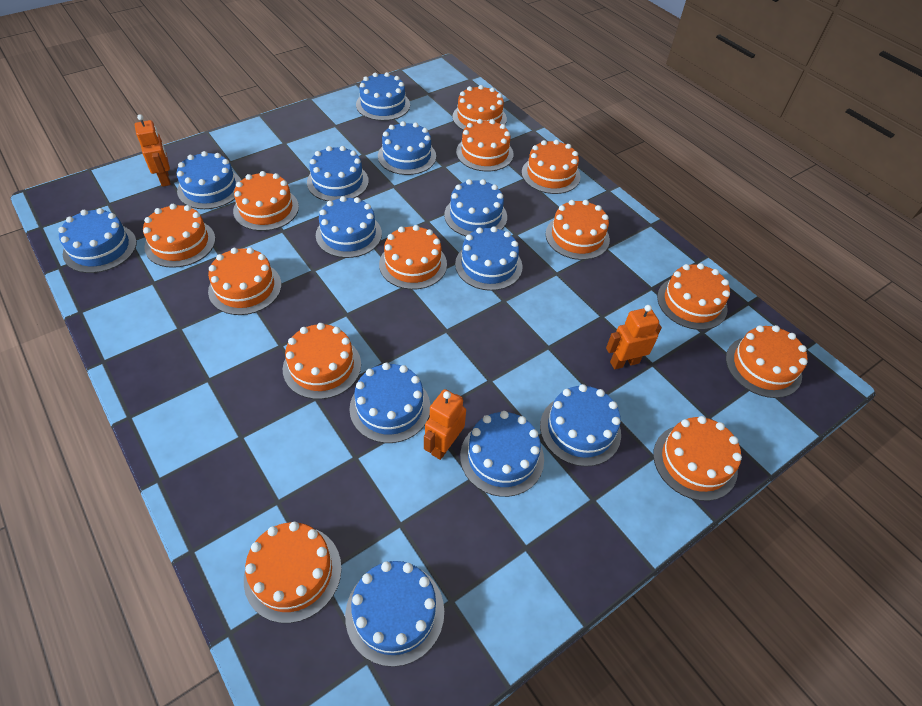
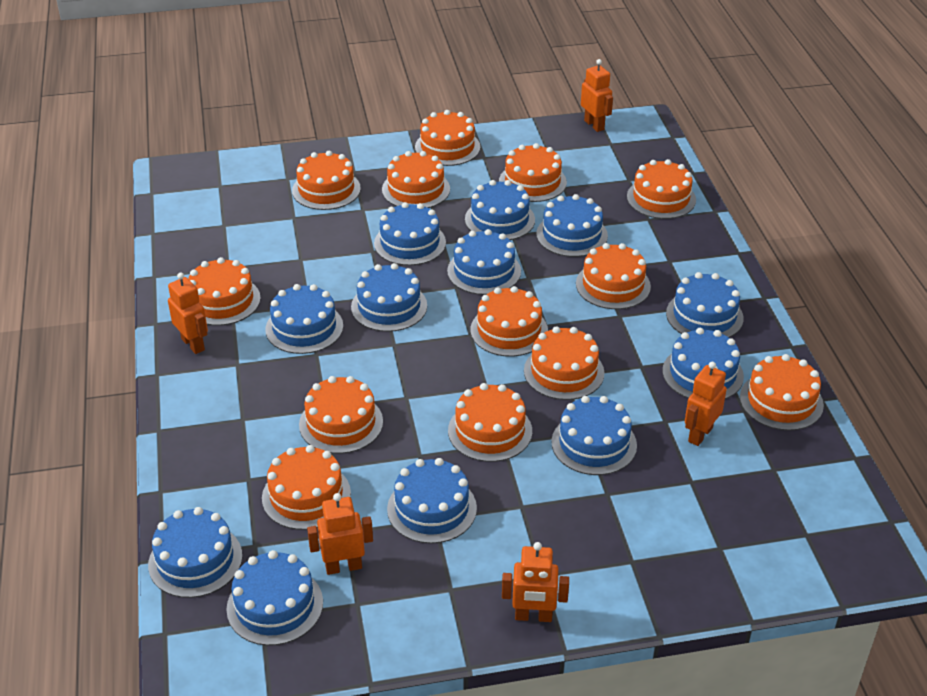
orange robot: 3 -> 5

